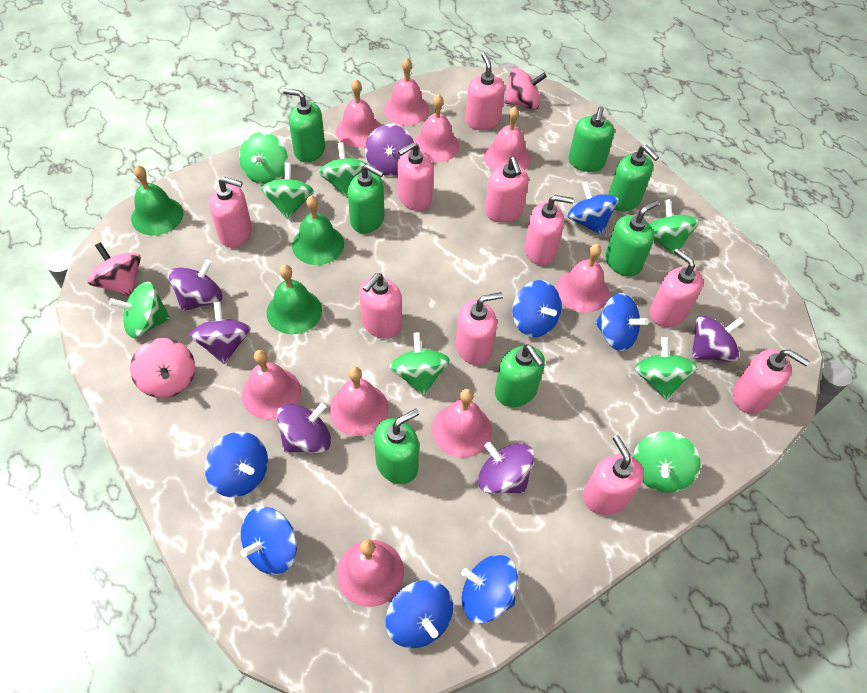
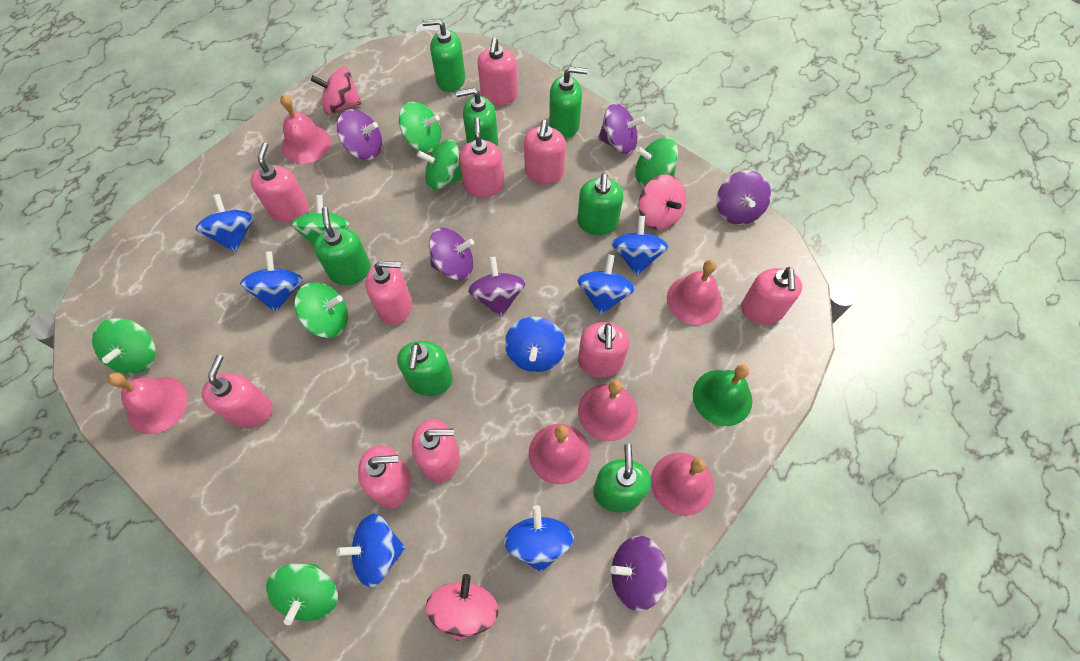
green bell: 3 -> 1
green spinning top: 8 -> 7
pink bell: 9 -> 6

